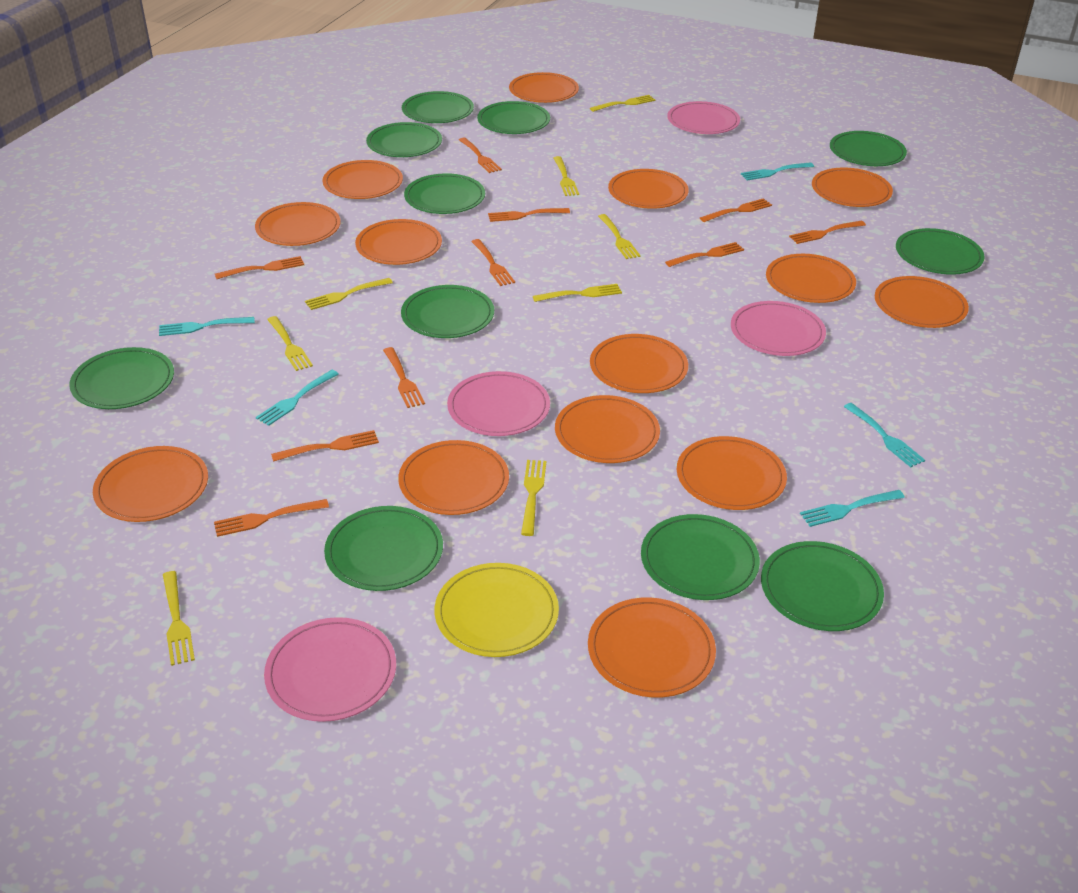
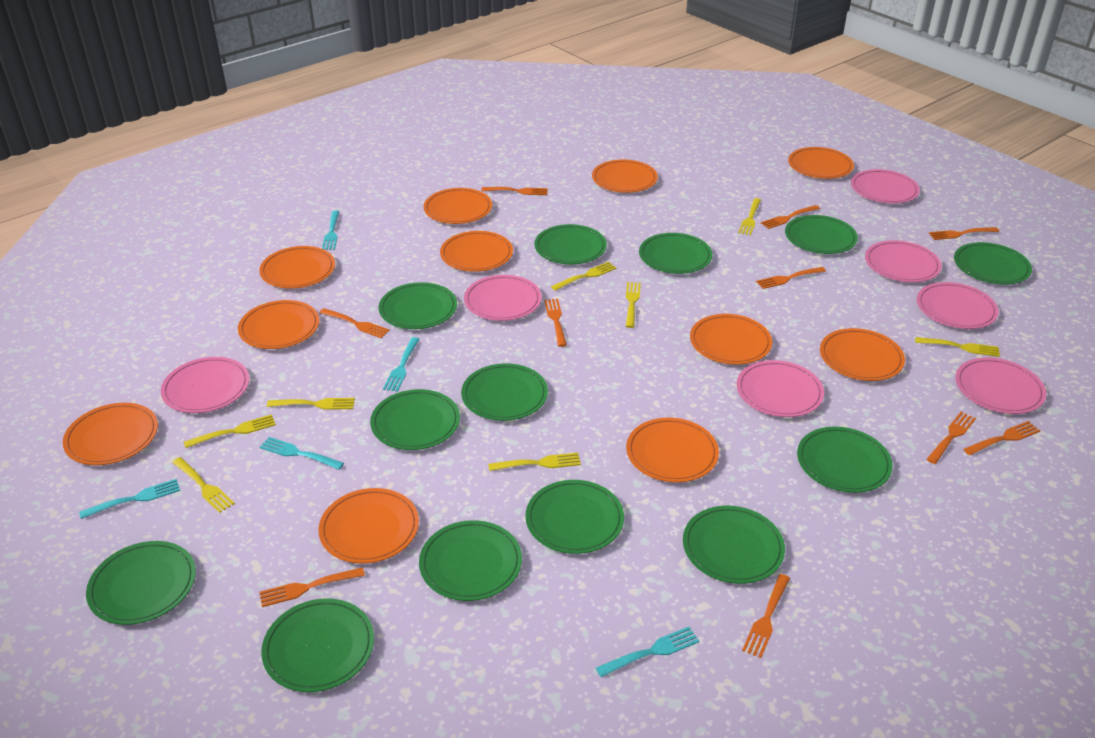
green plate: 11 -> 13
orange plate: 14 -> 11
pink plate: 4 -> 7
yellow plate: 1 -> 0

